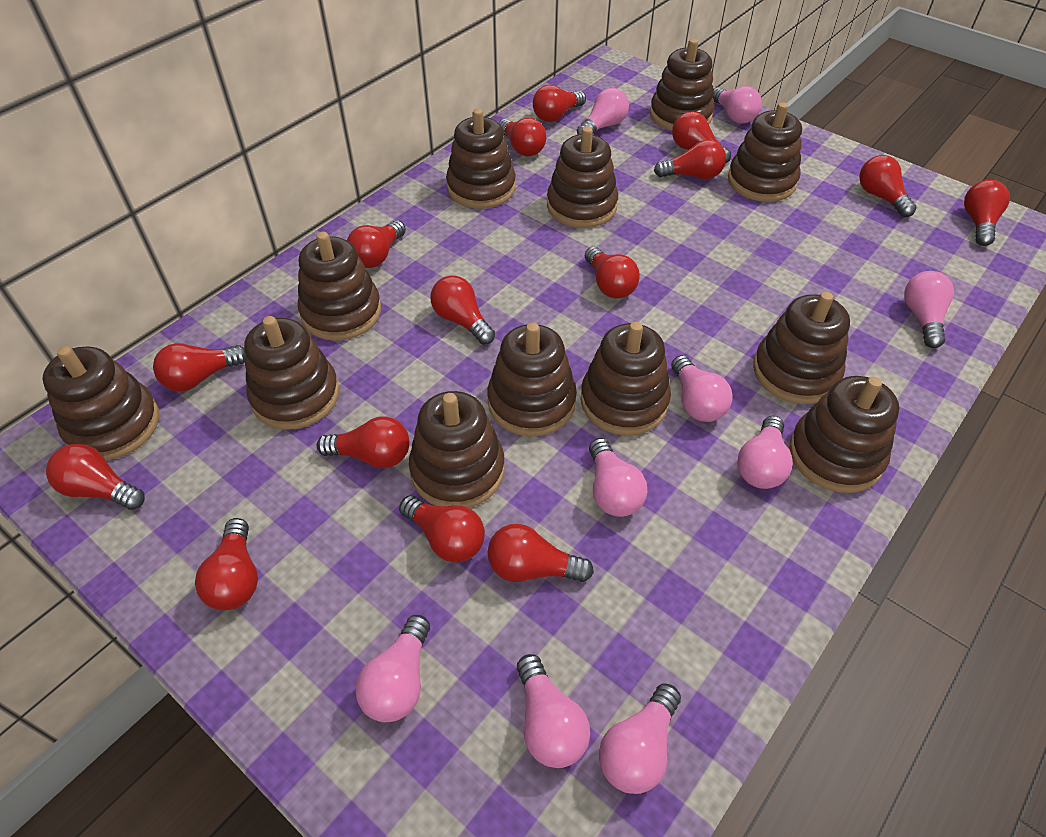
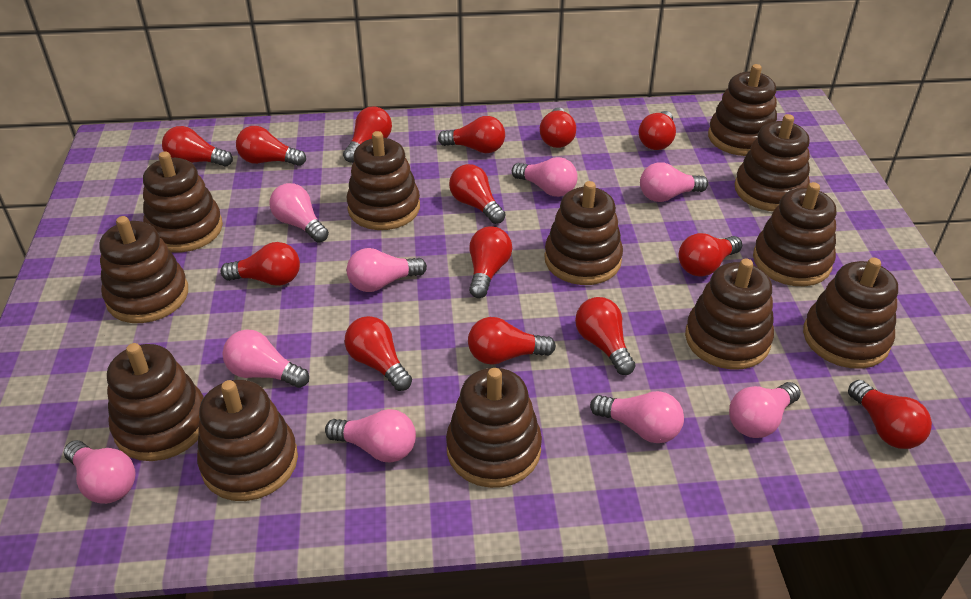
red light bulb: 15 -> 14

